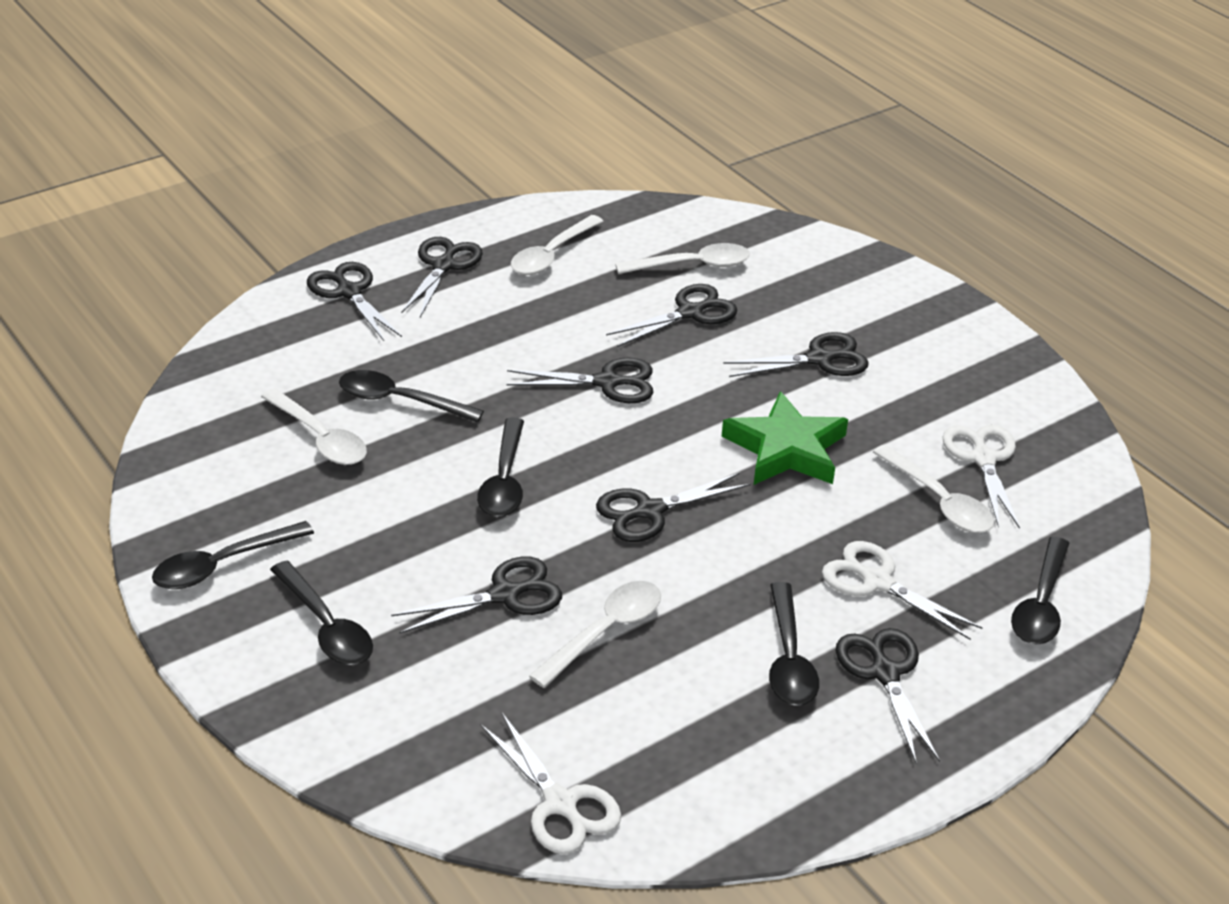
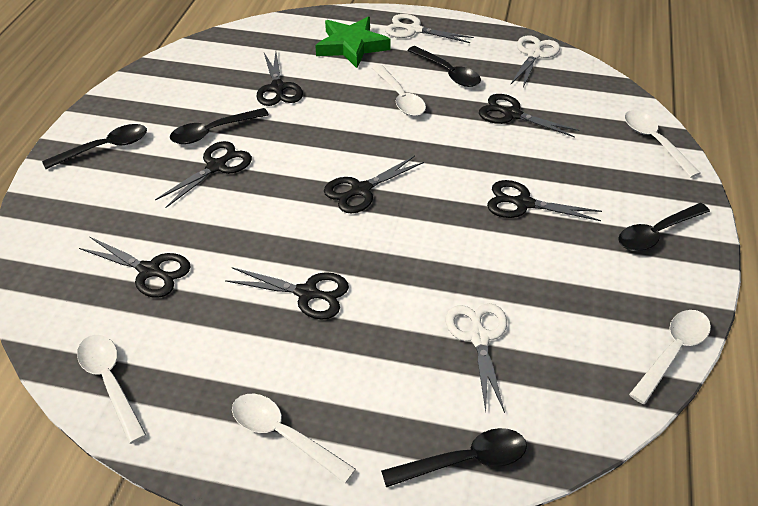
black scissors: 8 -> 7
black spoon: 6 -> 5

